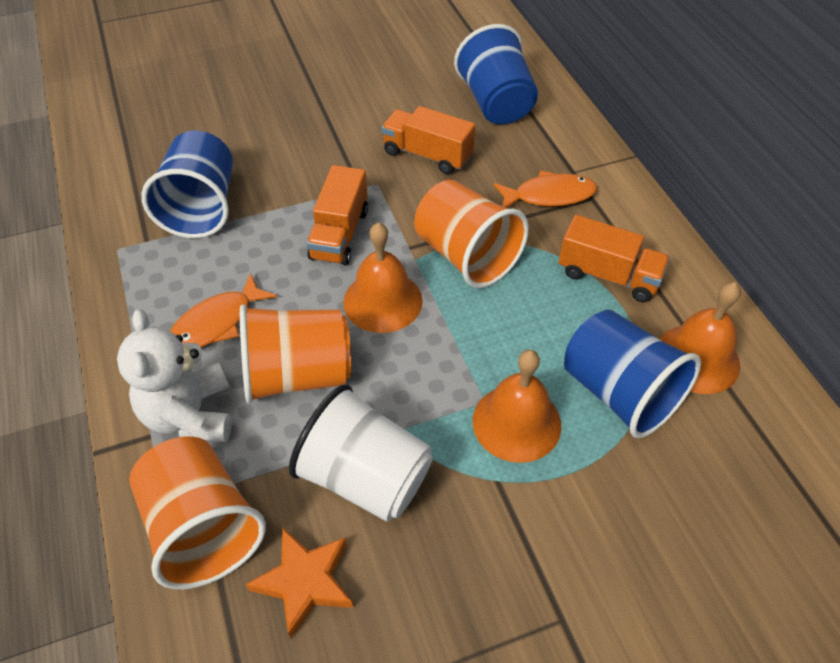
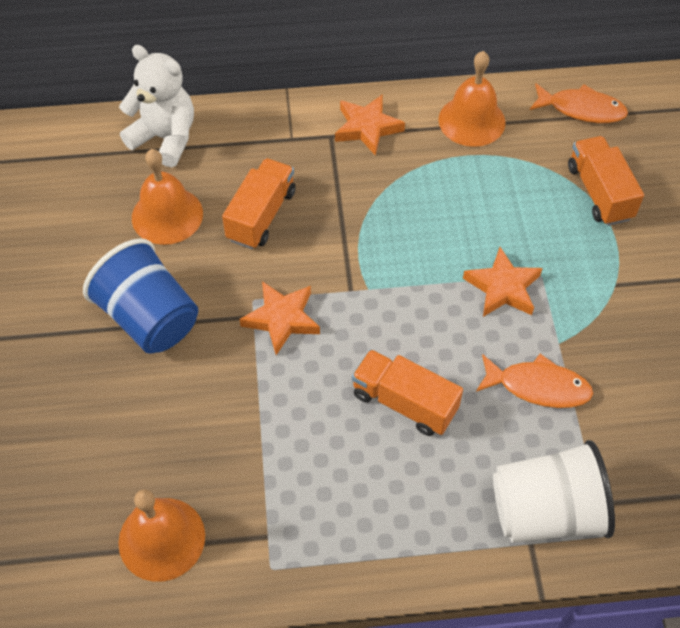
blue cup: 3 -> 1
orange cup: 3 -> 0
orange star: 1 -> 3

